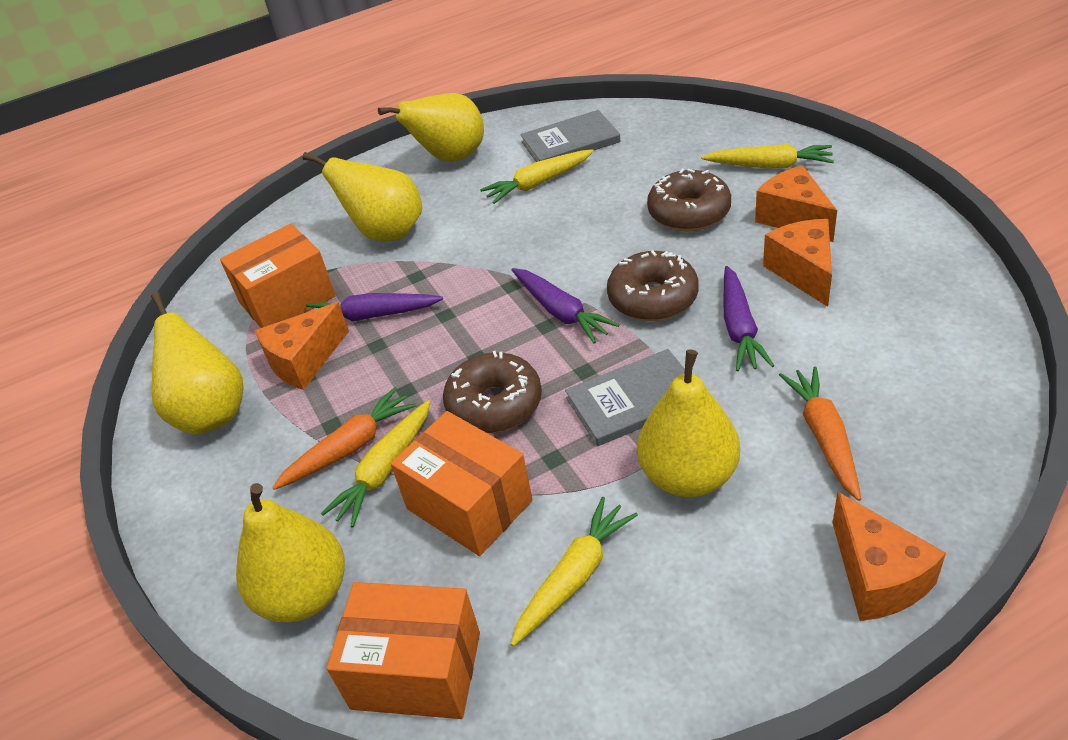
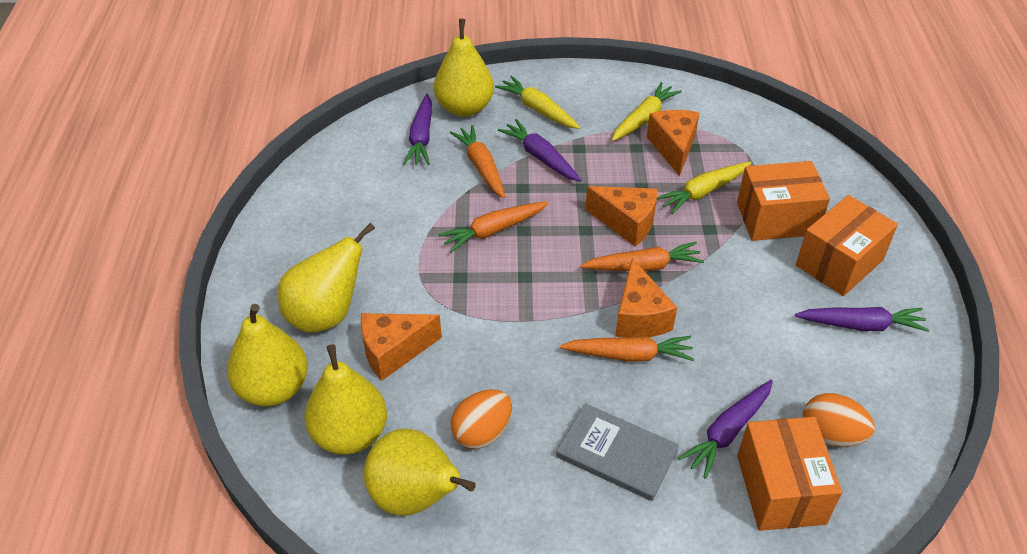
brown donut: 3 -> 0
grey book: 2 -> 1
orange carrot: 2 -> 4
orange egg: 0 -> 2
purple carrot: 3 -> 4
yellow carrot: 4 -> 3

